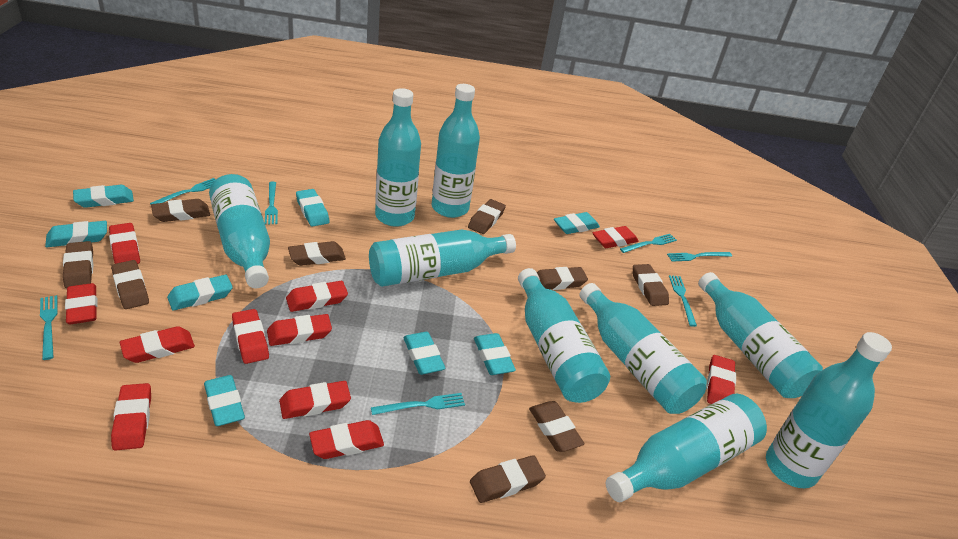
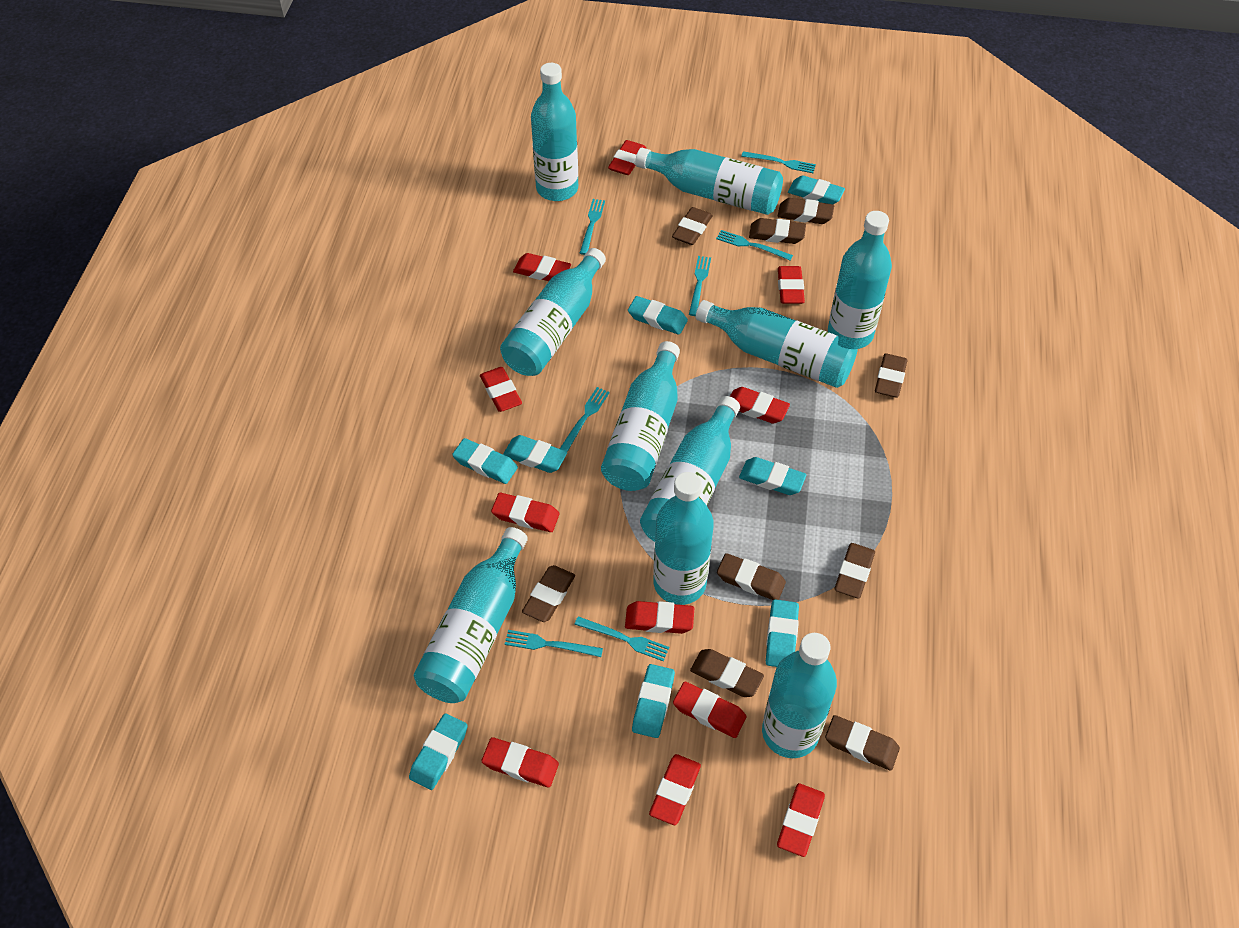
turquoise bottle: 9 -> 10

